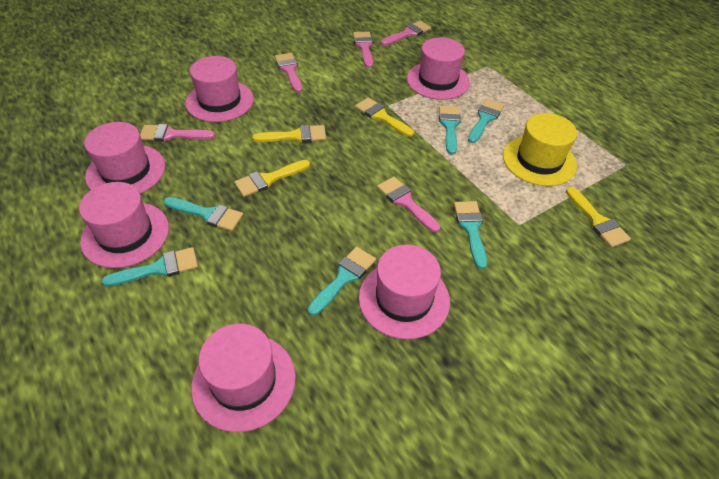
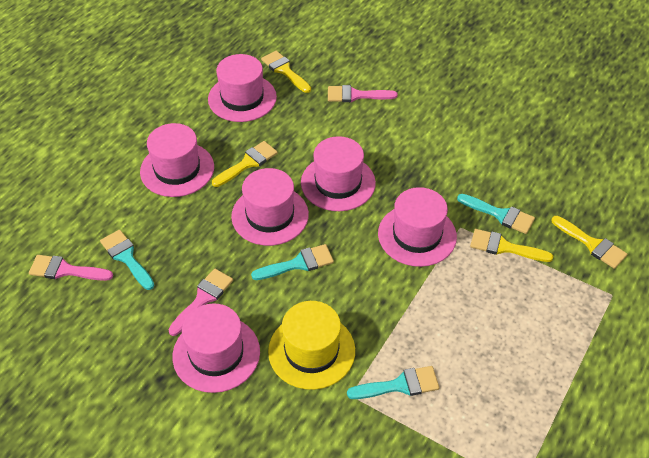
pink brush: 5 -> 3
turquoise brush: 6 -> 4

